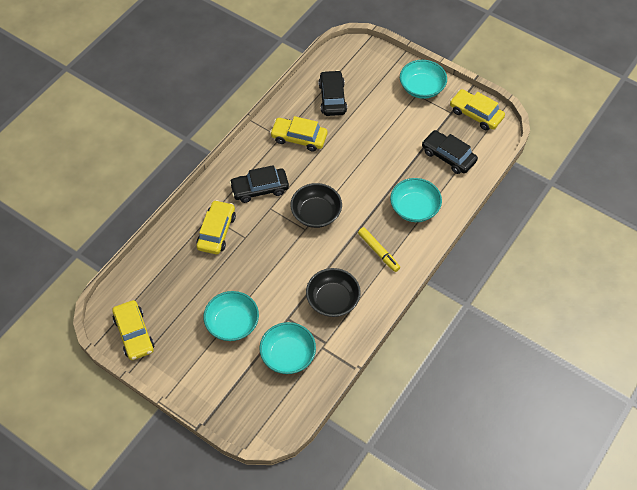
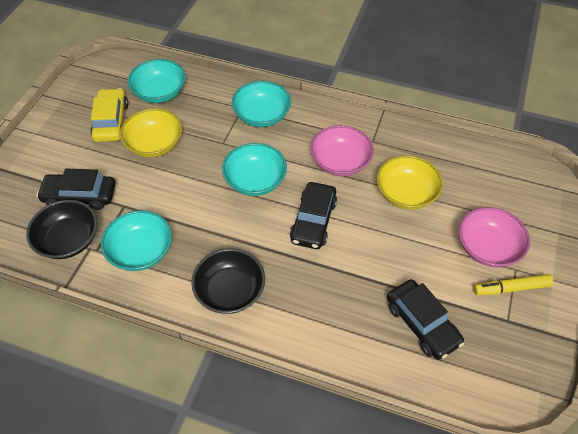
pink bowl: 0 -> 2
yellow bowl: 0 -> 2
yellow car: 4 -> 1

